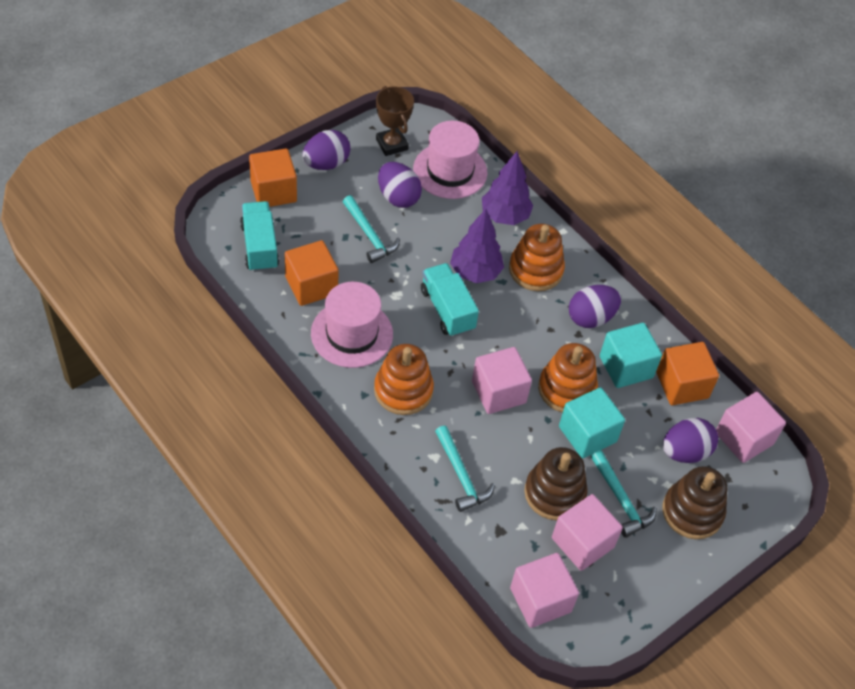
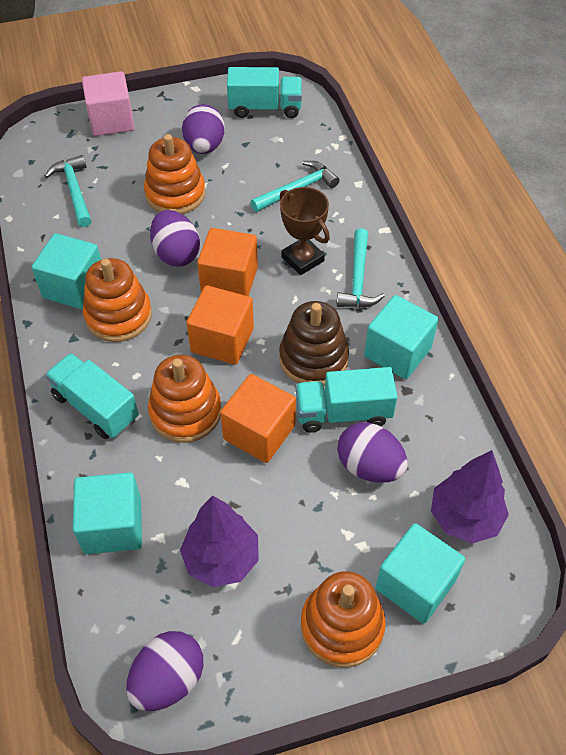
brown stacking toy: 2 -> 1
orange stacking toy: 3 -> 4
pink cube: 4 -> 1
pink hat: 2 -> 0
turquoise cube: 2 -> 4
turquoise truck: 2 -> 3

